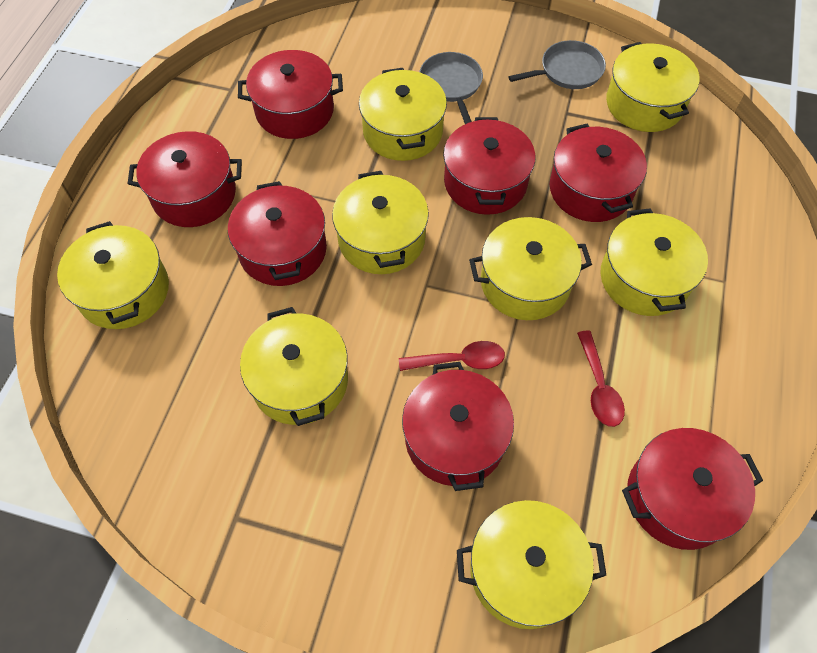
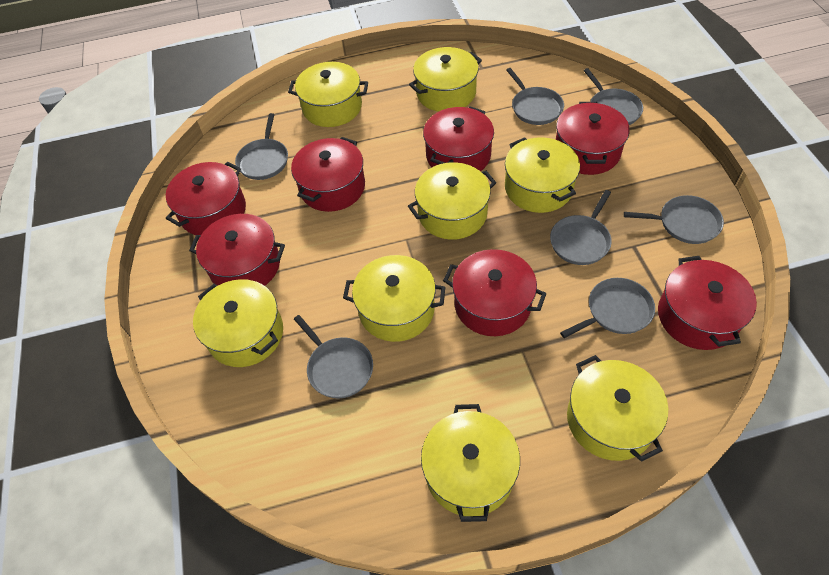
grey pan: 2 -> 7
red spoon: 2 -> 0

